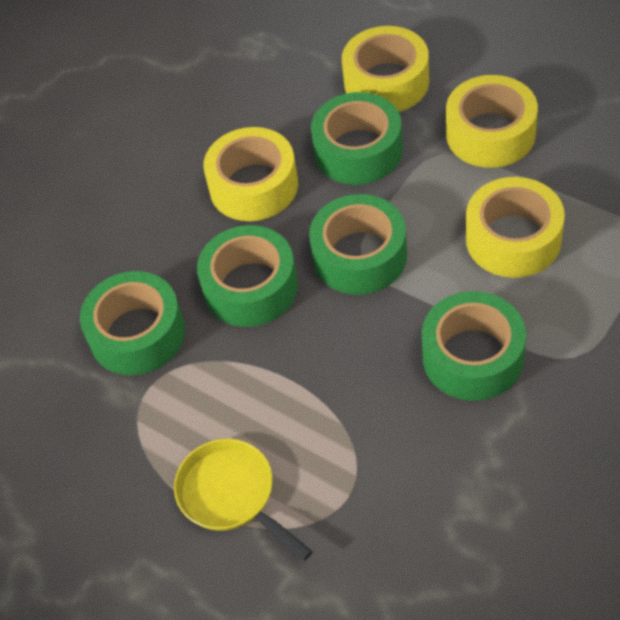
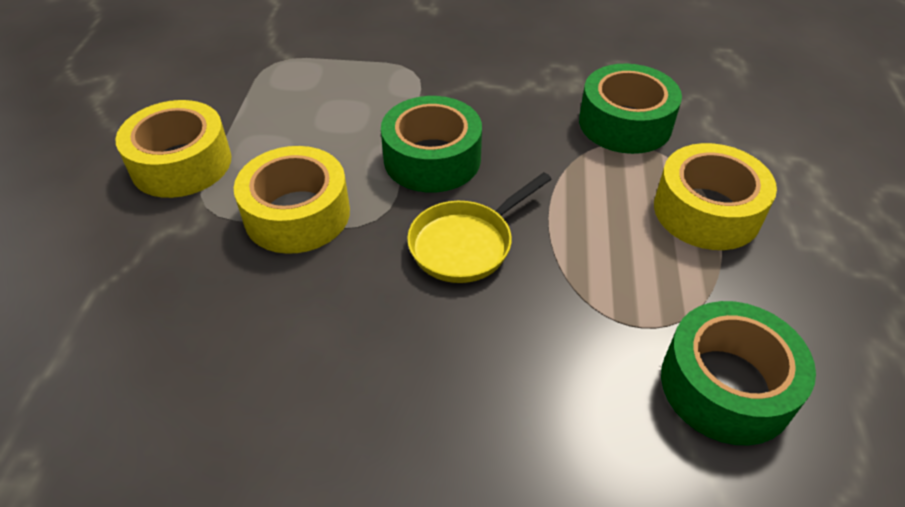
green tape: 5 -> 3
yellow tape: 4 -> 3

